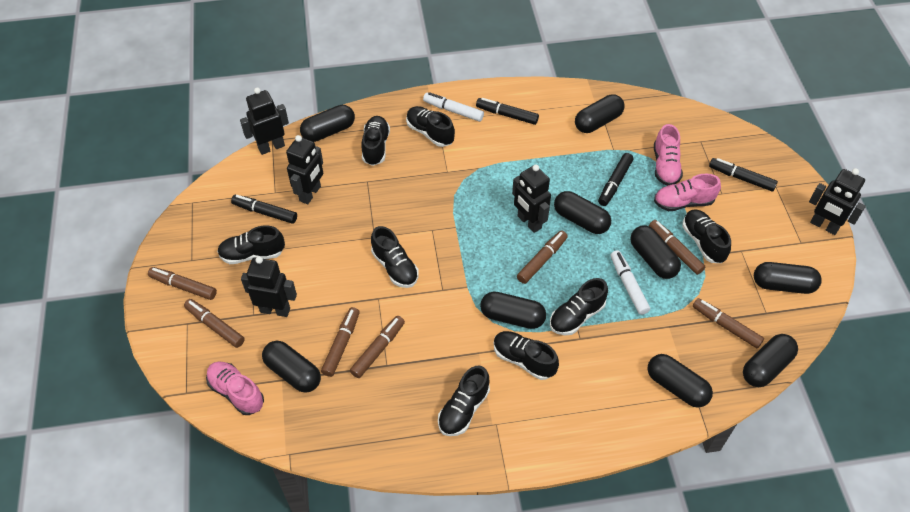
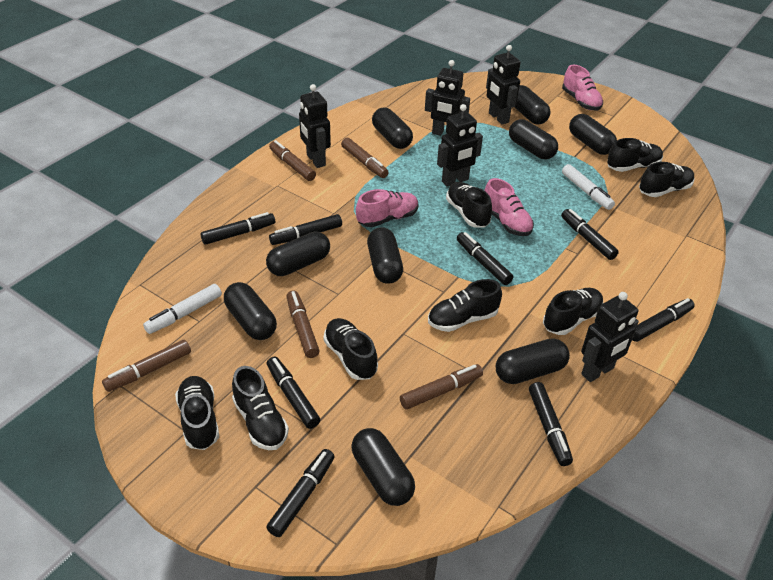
black marker: 4 -> 8
brown marker: 7 -> 5

